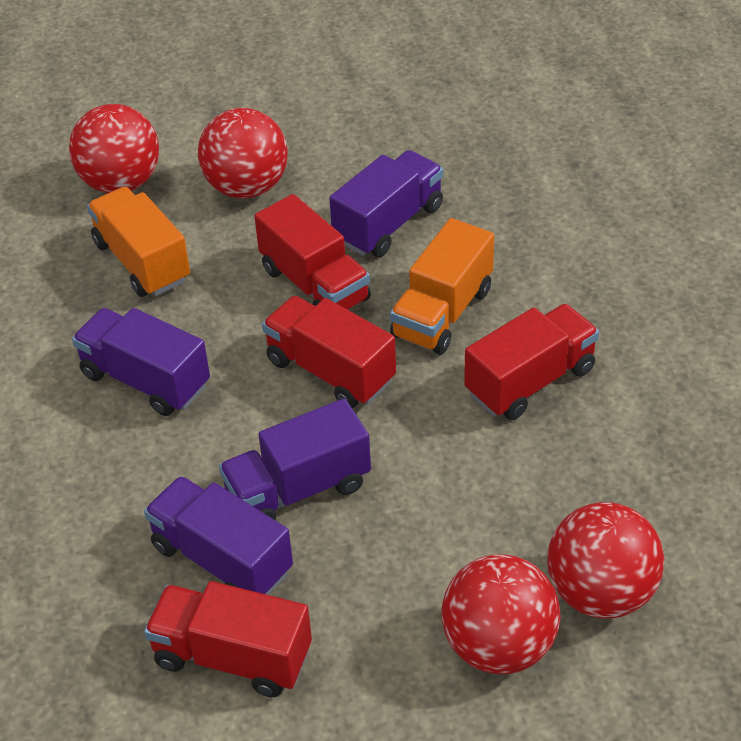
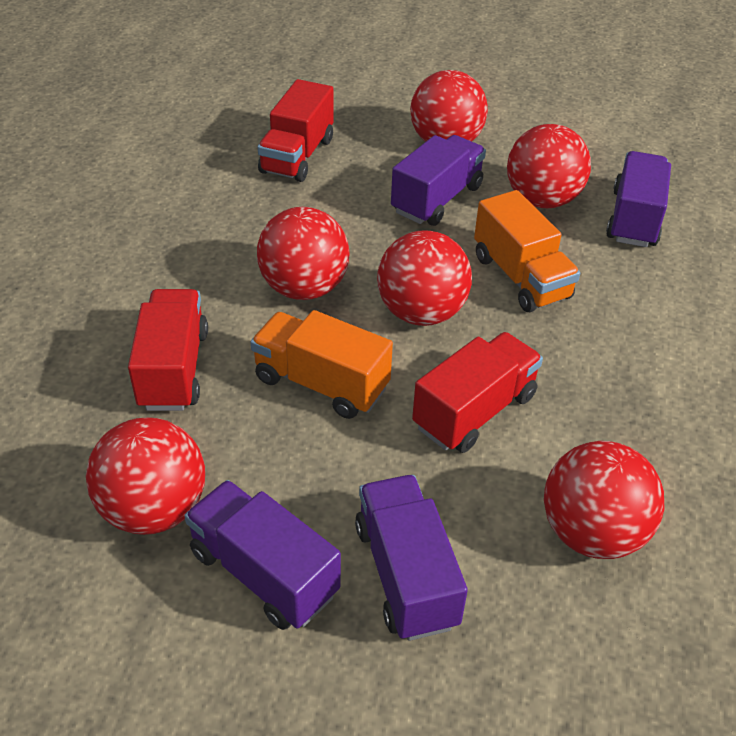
red ball: 4 -> 6
red truck: 4 -> 3

